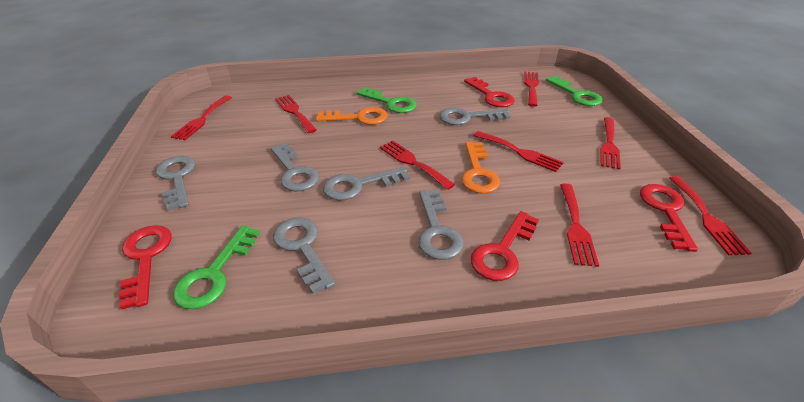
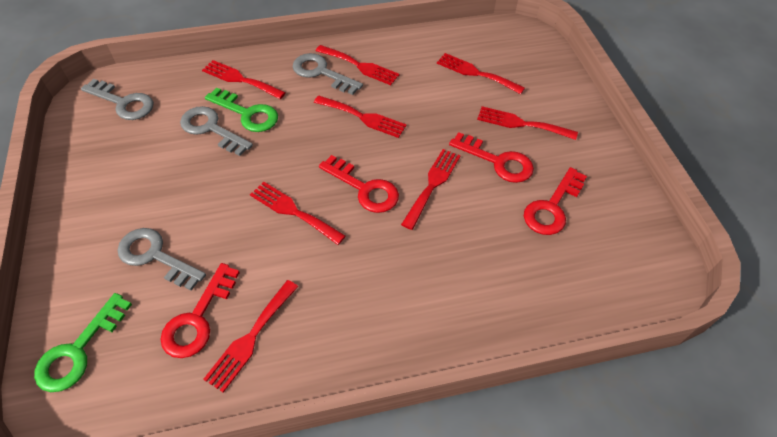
green key: 3 -> 2
grey key: 6 -> 4
orange key: 2 -> 0

